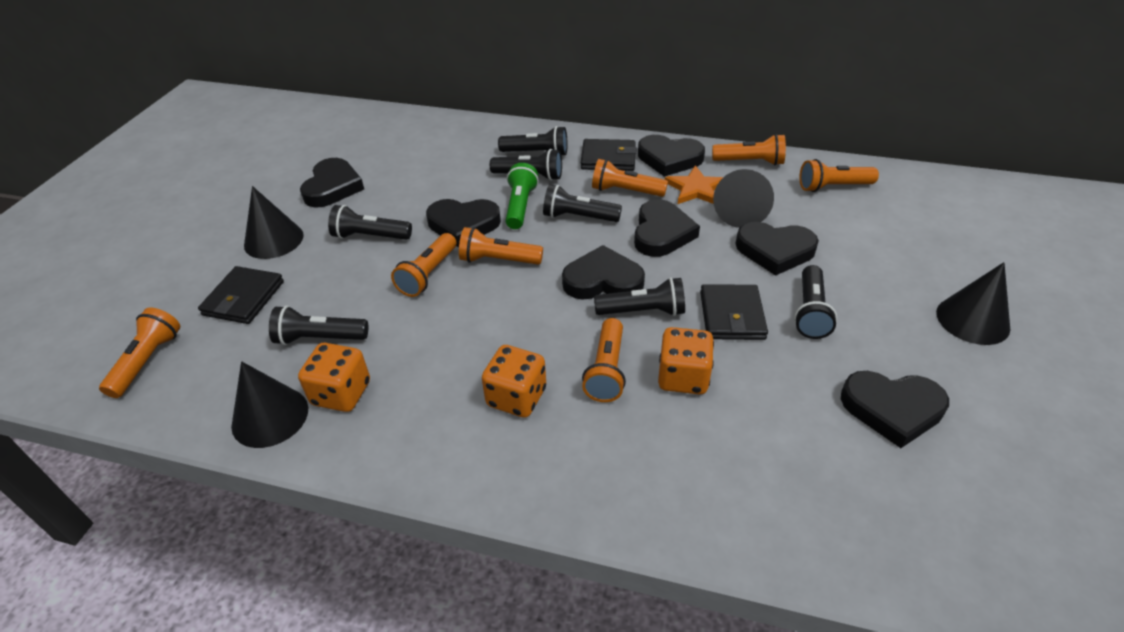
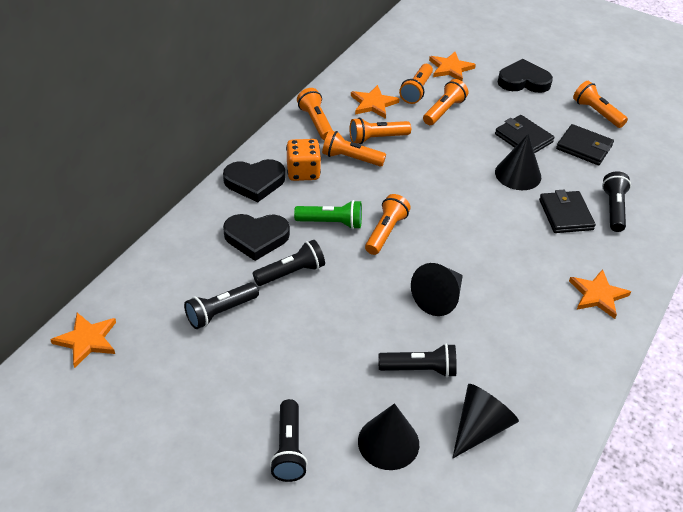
black flashlight: 7 -> 5
black heart: 7 -> 3
orange dice: 3 -> 1
orange star: 1 -> 4

